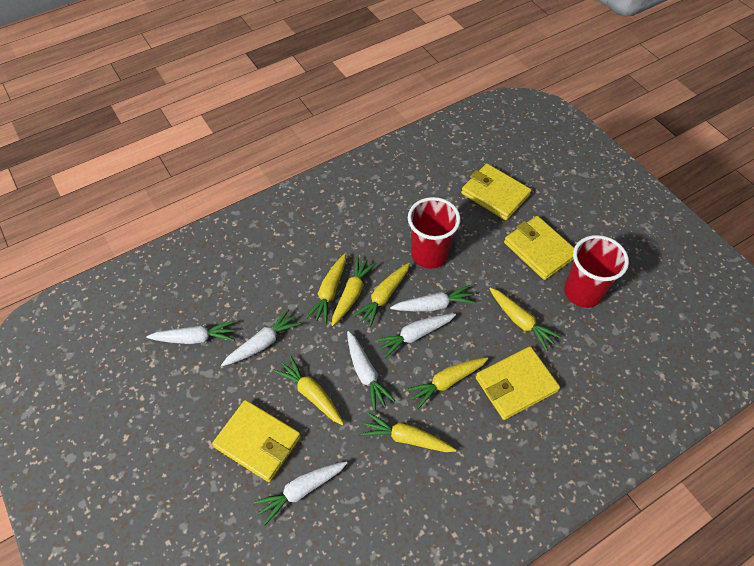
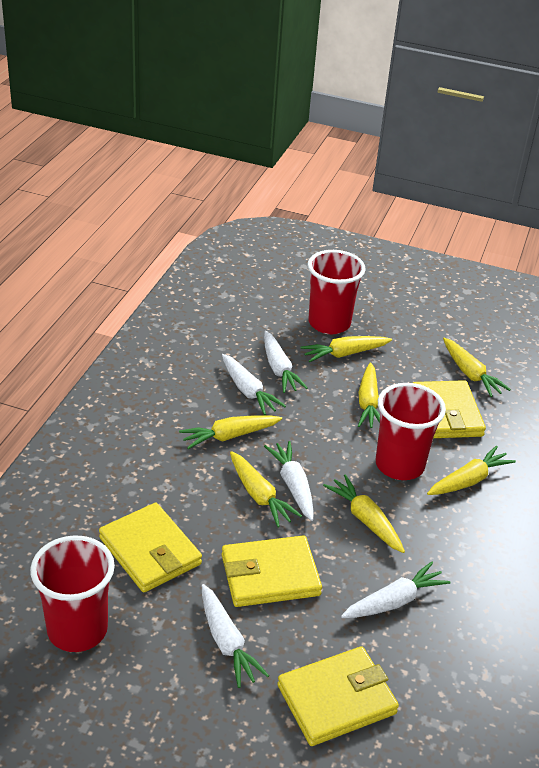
red cup: 2 -> 3
white carrot: 6 -> 5

